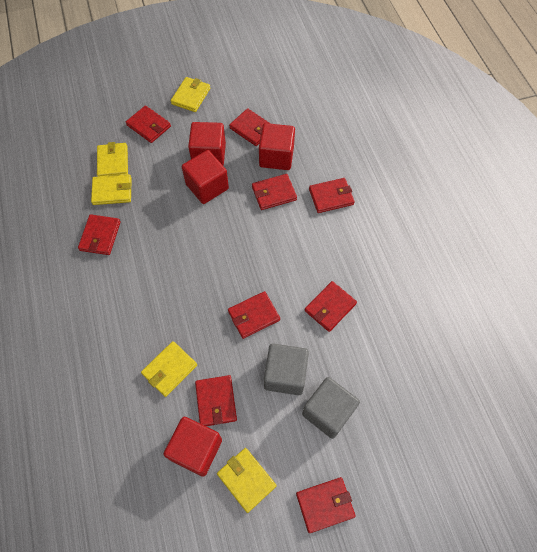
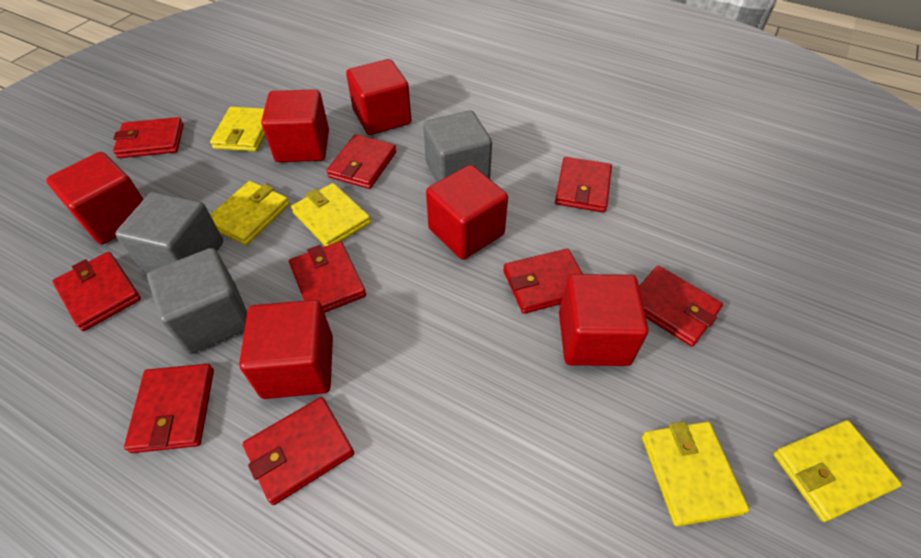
grey cube: 2 -> 3
red cube: 4 -> 6

